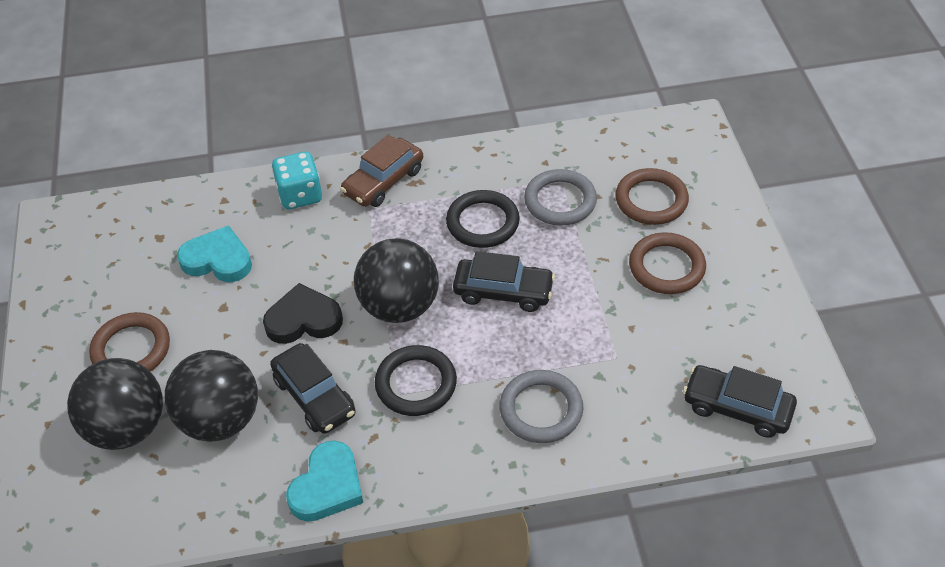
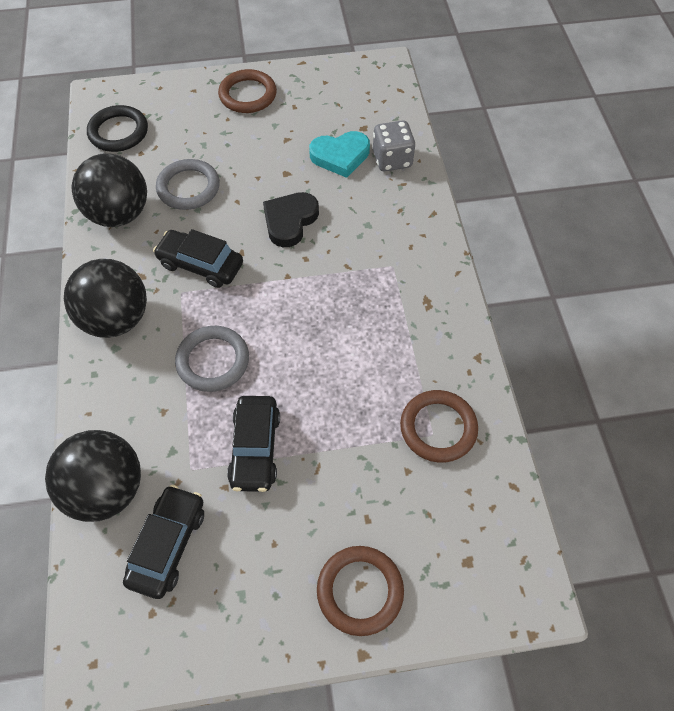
black ring: 2 -> 1
brown car: 1 -> 0
grey dice: 0 -> 1
turquoise dice: 1 -> 0
turquoise heart: 2 -> 1

